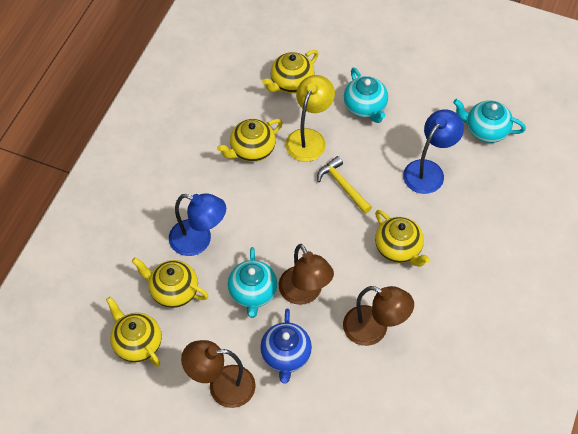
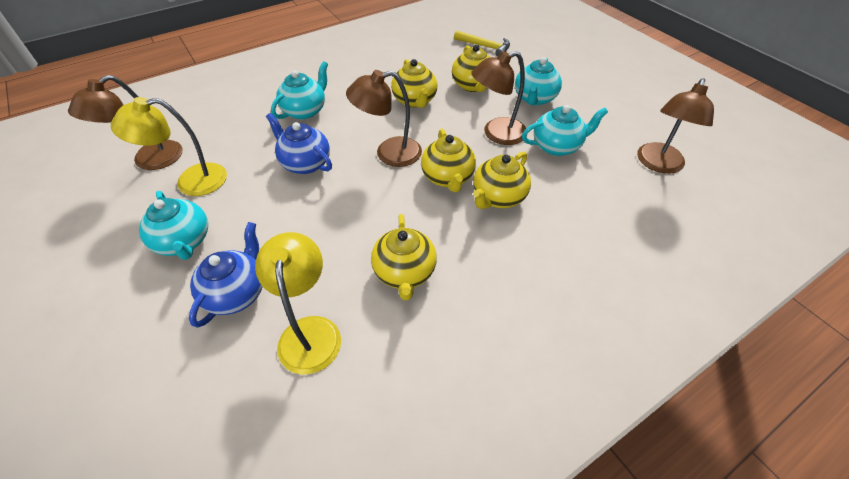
blue lamp: 2 -> 0
blue teapot: 1 -> 2
brown lamp: 3 -> 4
turquoise teapot: 3 -> 4
yellow lamp: 1 -> 2

